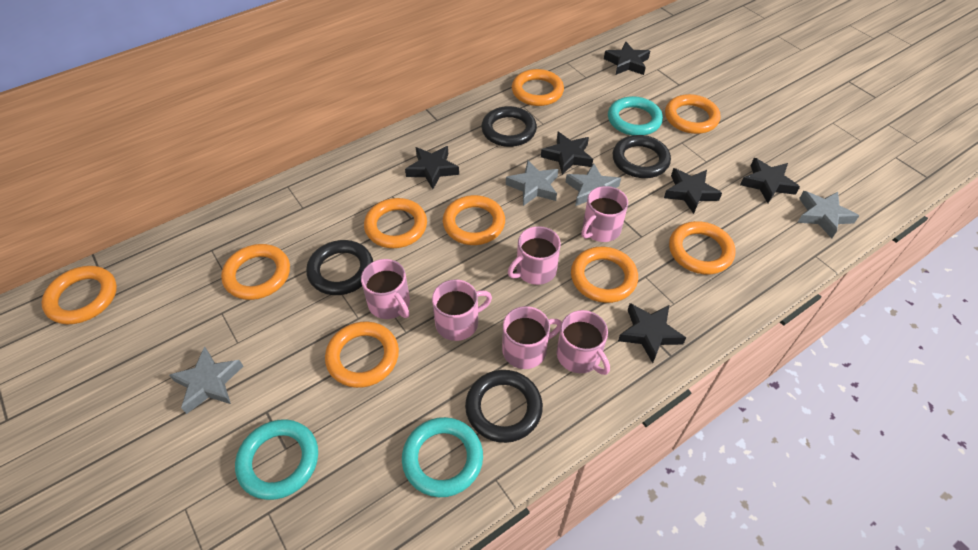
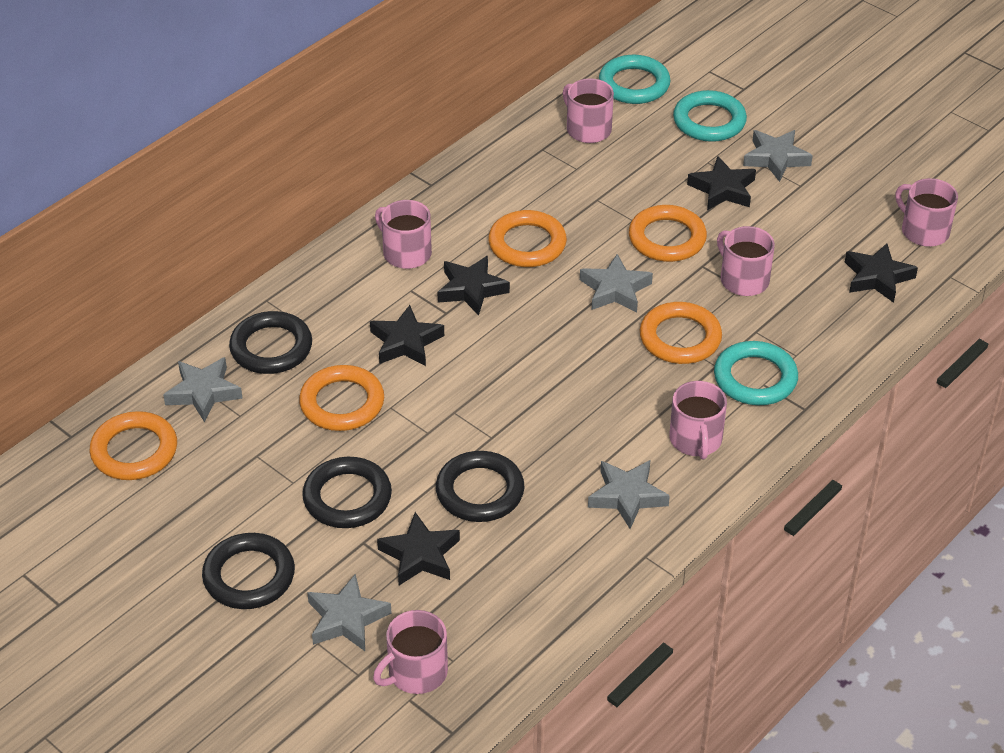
black star: 6 -> 5
grey star: 4 -> 5
orange ring: 9 -> 5

